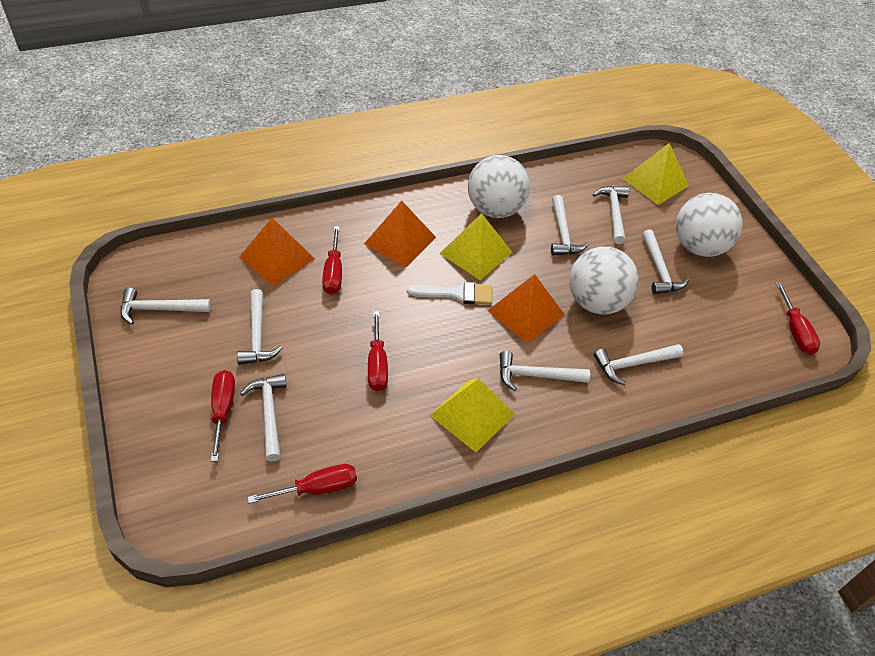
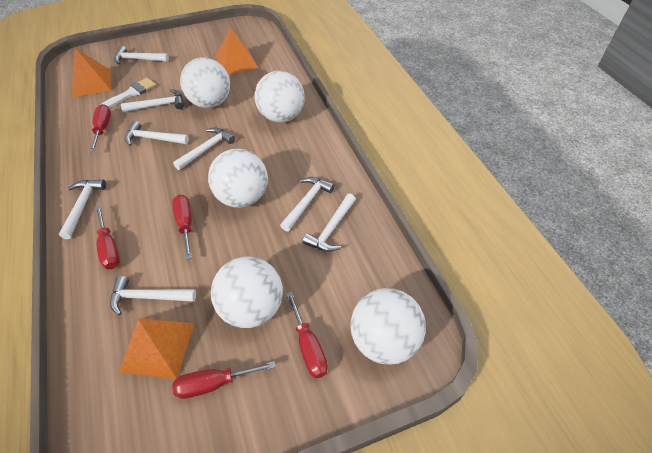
white ball: 3 -> 5
yellow pyramid: 3 -> 0

